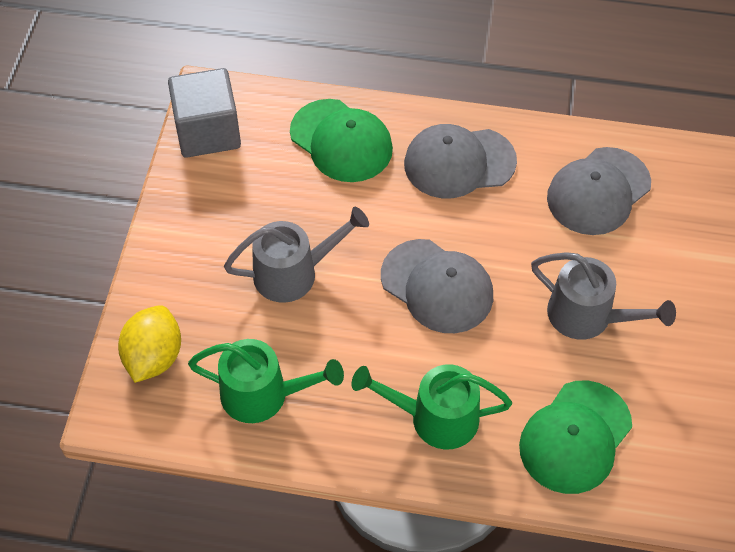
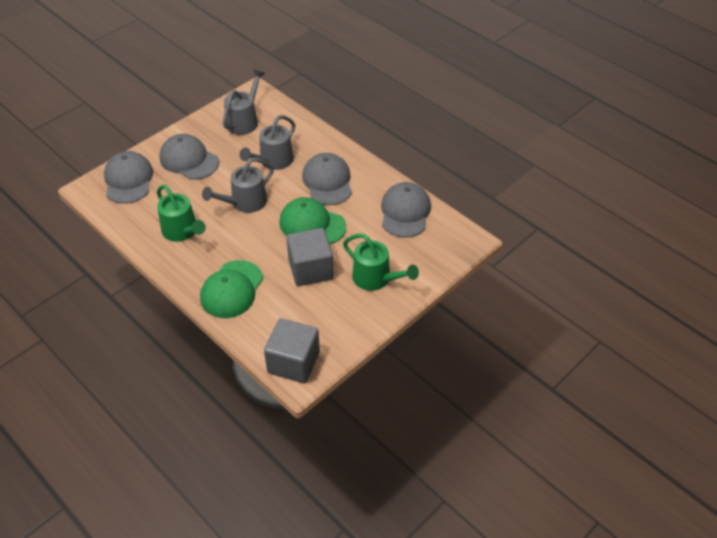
grey cap: 3 -> 4
grey cube: 1 -> 2
grey watering can: 2 -> 3
yellow lemon: 1 -> 0

